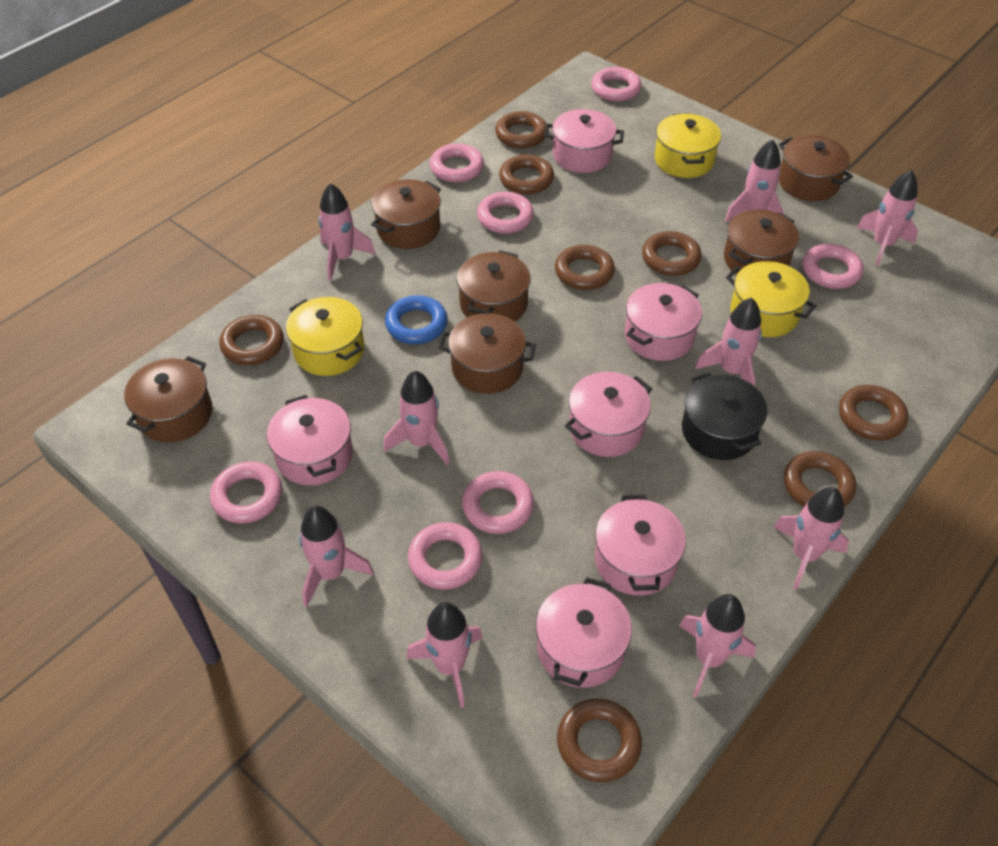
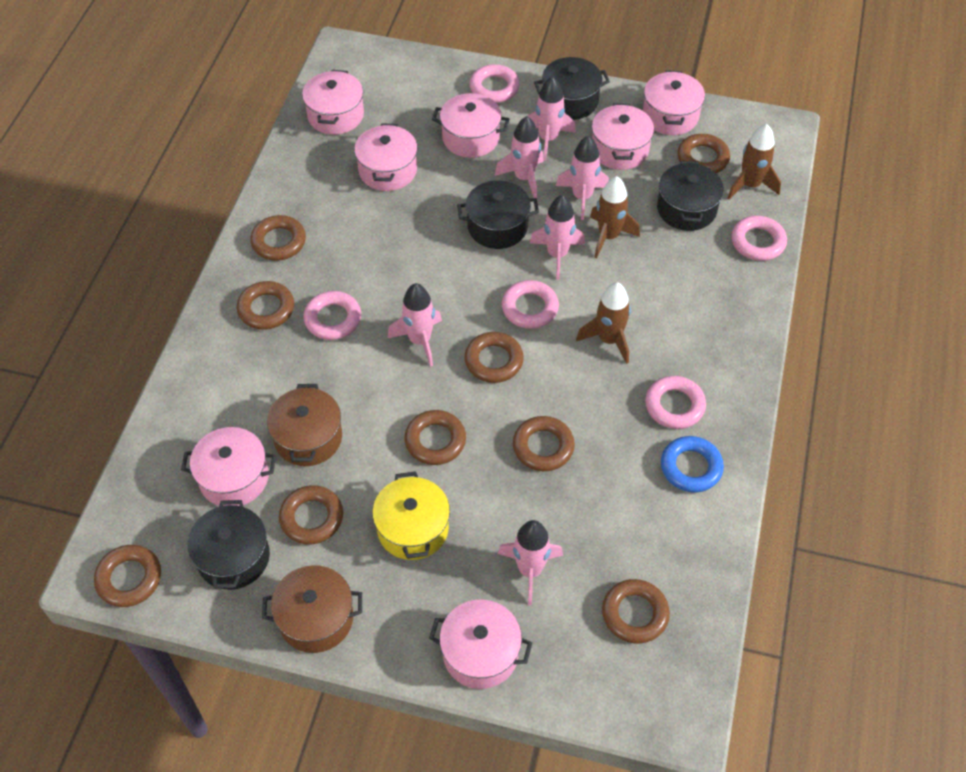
black pot: 1 -> 4
brown pot: 6 -> 2
brown ring: 8 -> 9
brown rocket: 0 -> 3
pink pot: 6 -> 7
pink ring: 7 -> 5
pink rocket: 9 -> 6
yellow pot: 3 -> 1

